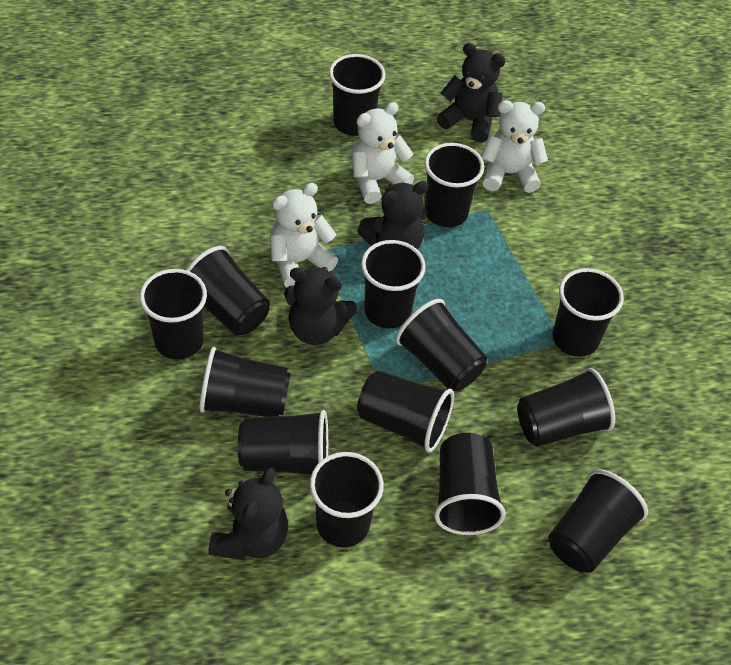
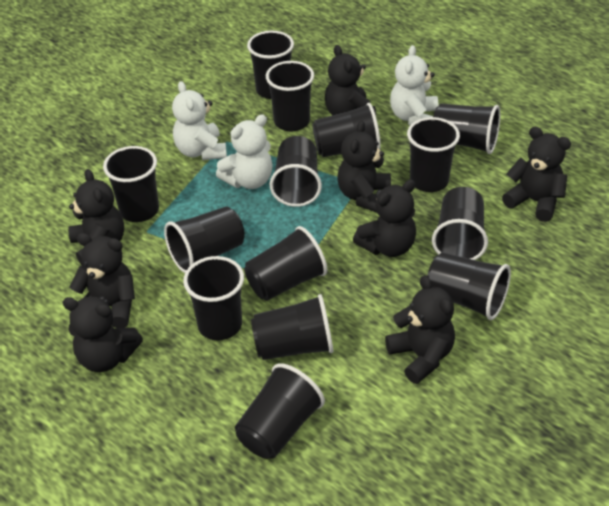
black teddy bear: 4 -> 8

